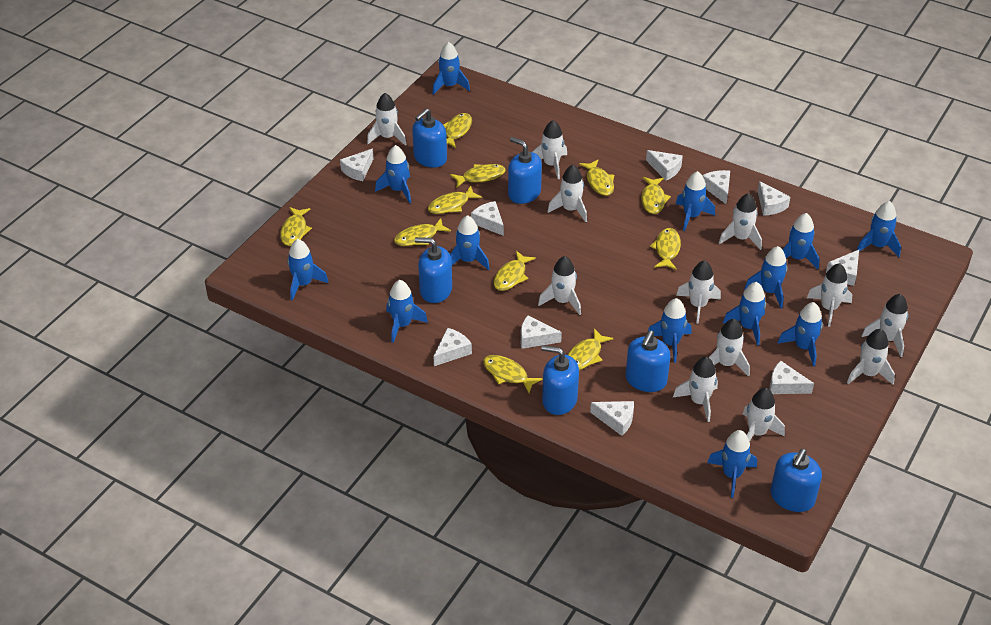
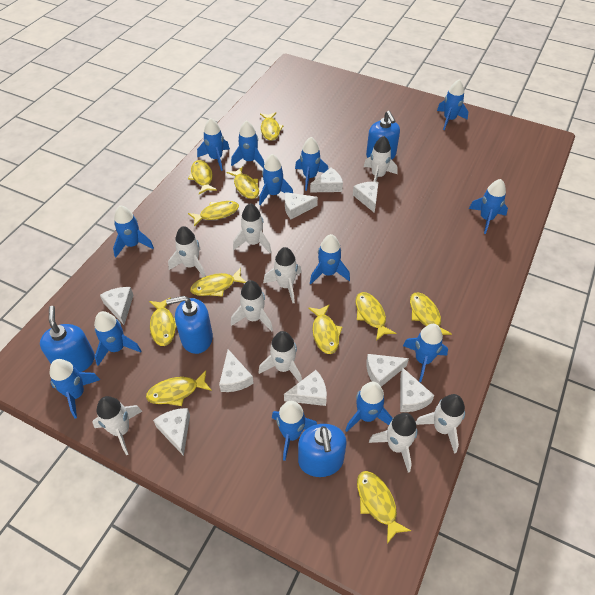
blue soap dispenser: 6 -> 4
white cheese: 10 -> 9
white rocket: 12 -> 9

